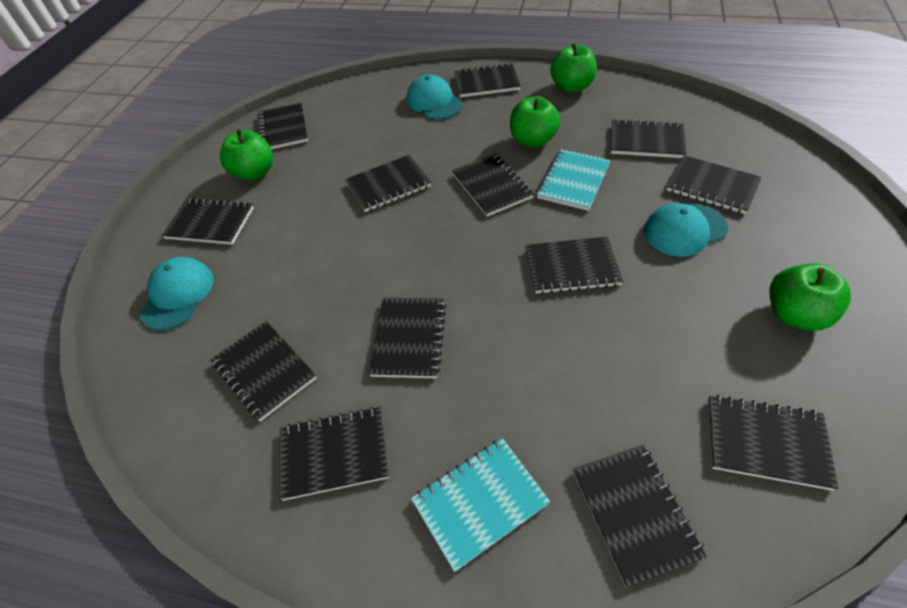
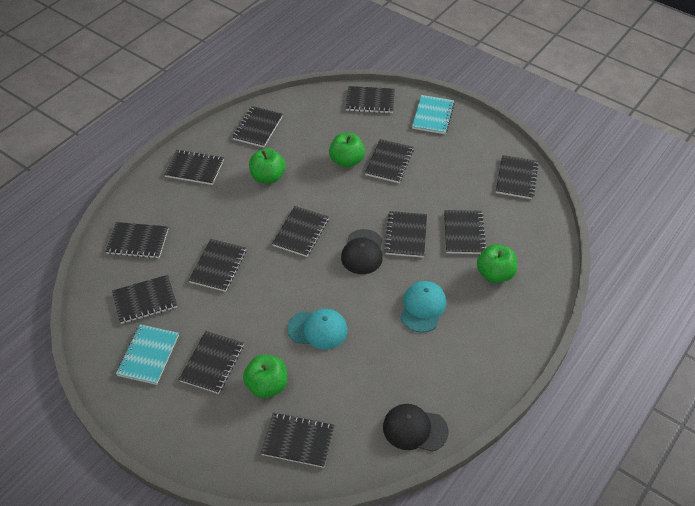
black cap: 0 -> 2
turquoise cap: 3 -> 2

